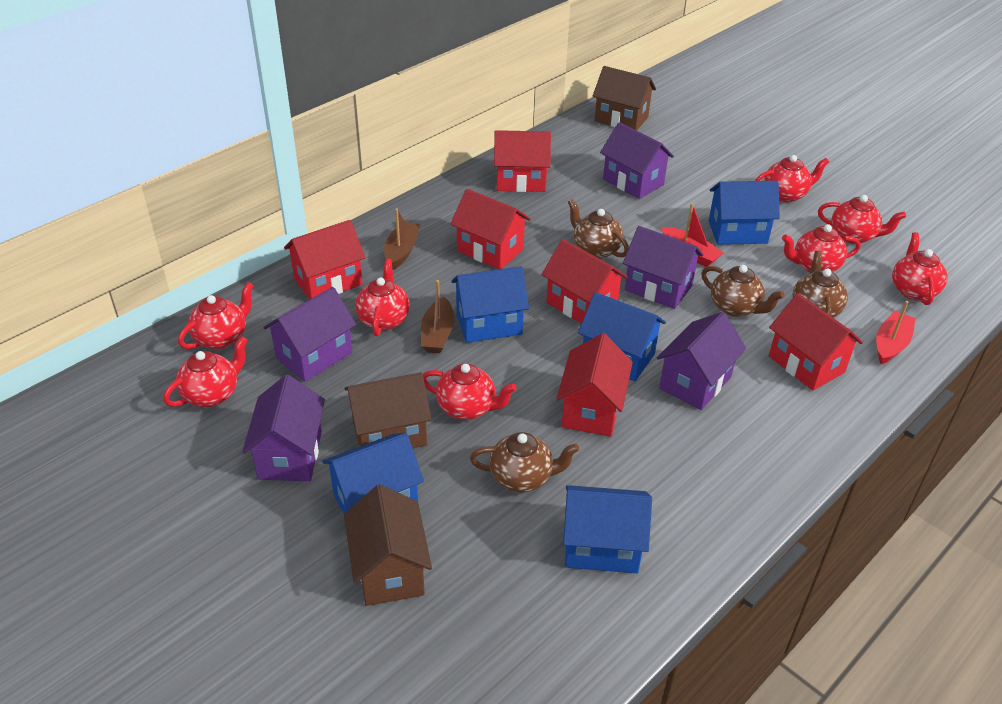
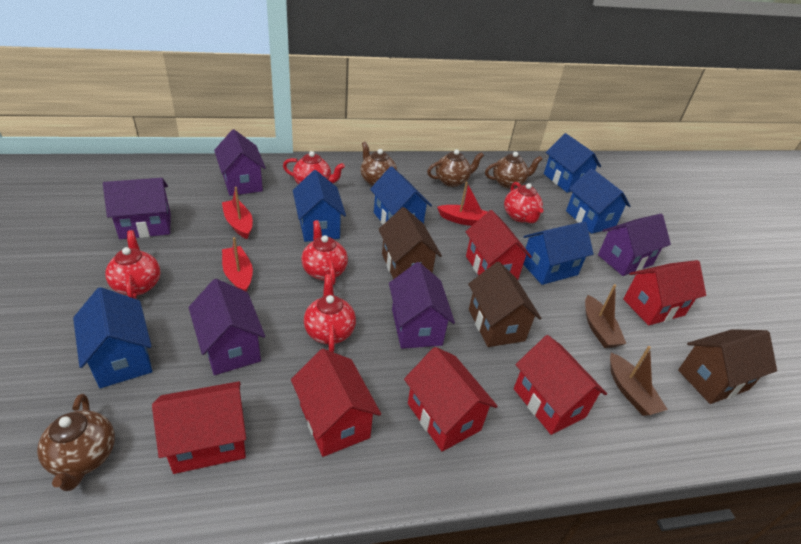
blue house: 5 -> 6
red boat: 2 -> 3
red teapot: 8 -> 5

